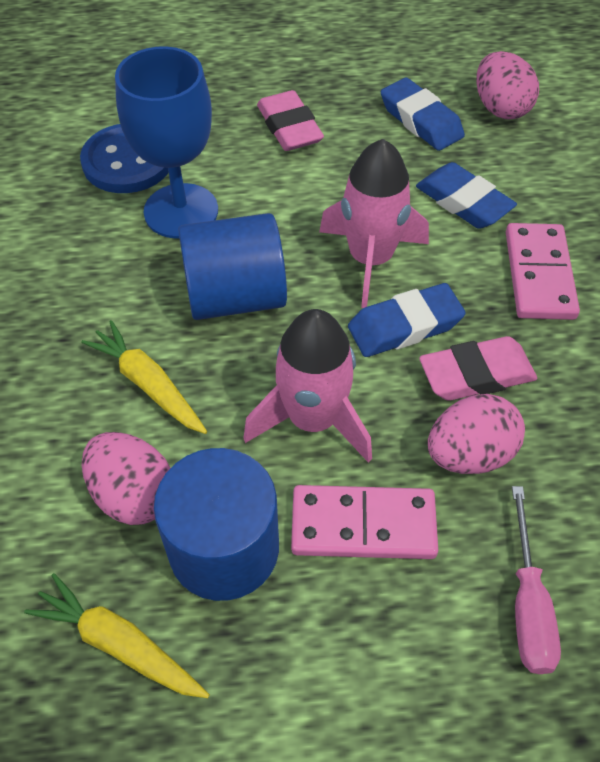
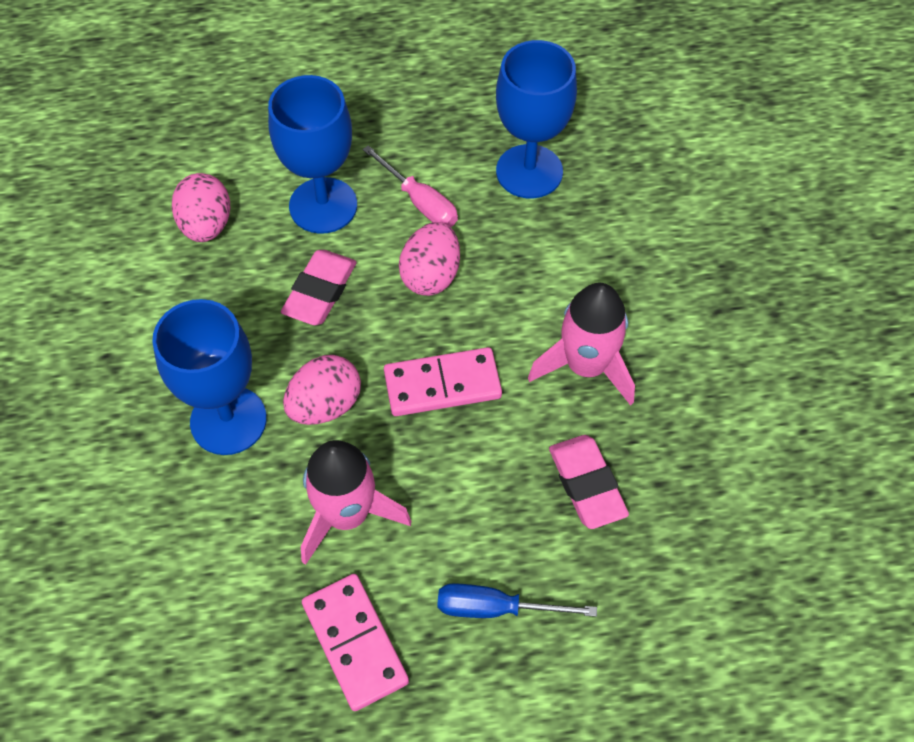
blue button: 1 -> 0
blue cylinder: 2 -> 0
blue eraser: 3 -> 0
blue goblet: 1 -> 3
blue screwdriver: 0 -> 1
yellow carrot: 2 -> 0

